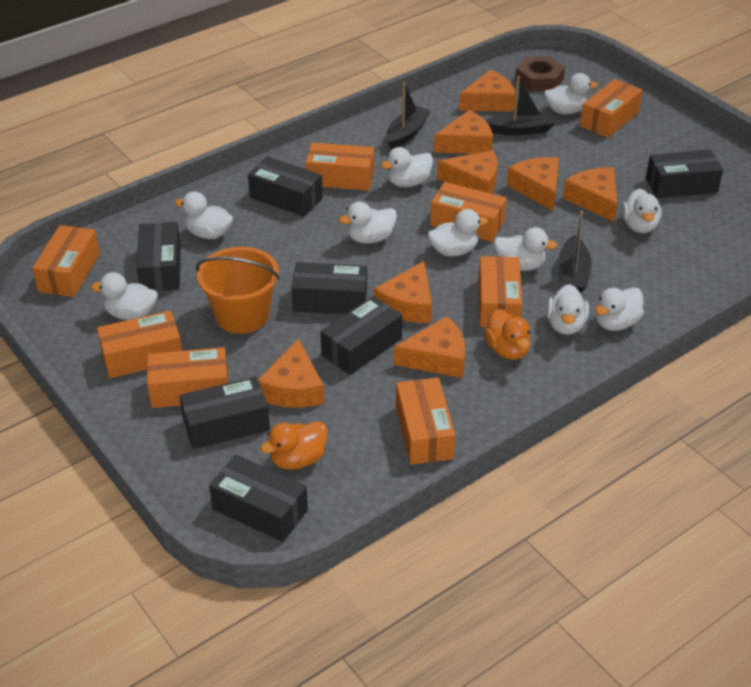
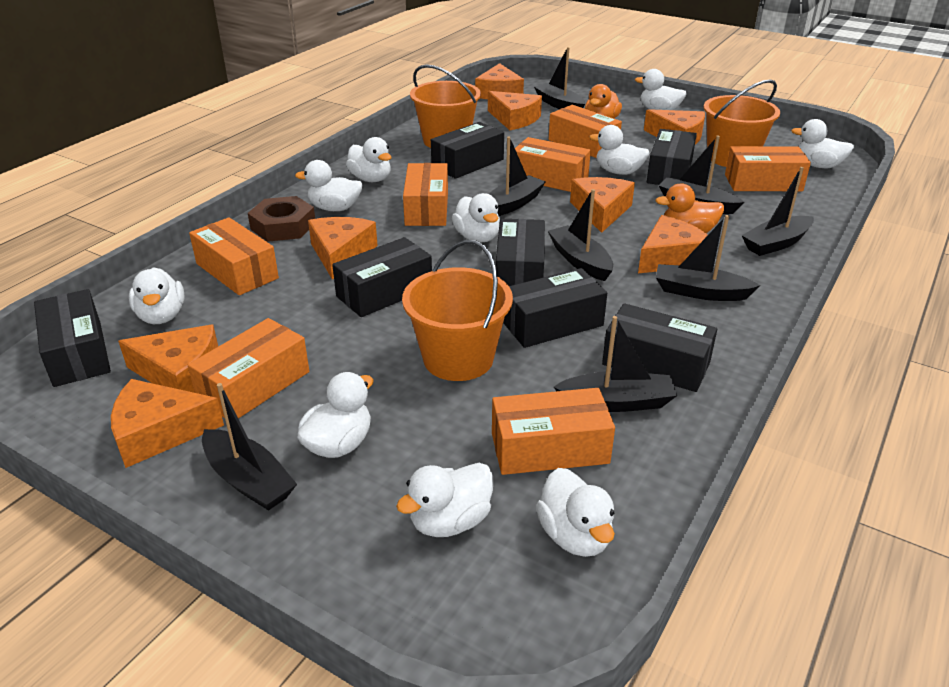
black boat: 3 -> 8
orange box: 8 -> 7
orange bucket: 1 -> 3

